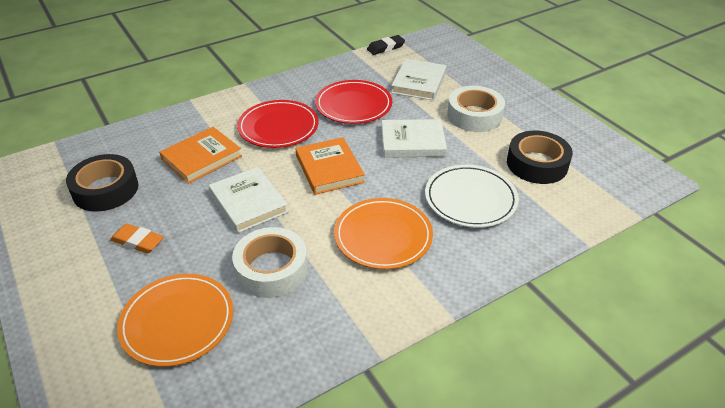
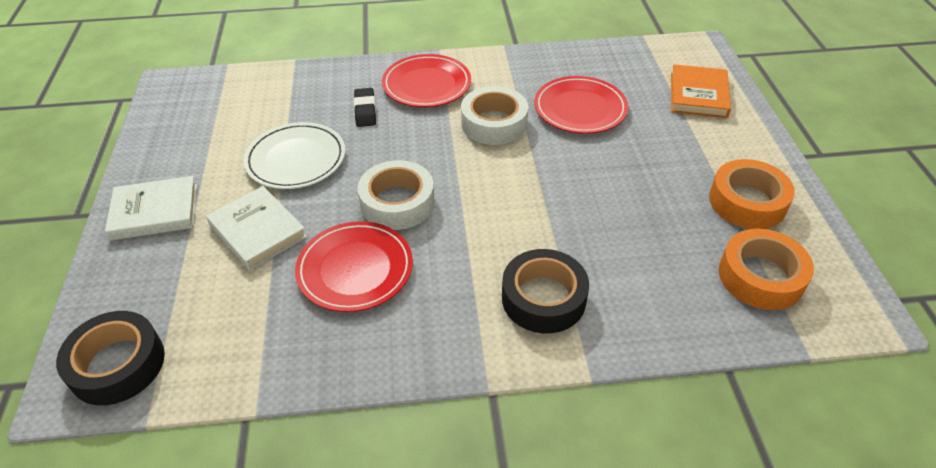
orange book: 2 -> 1
orange eraser: 1 -> 0
orange plate: 2 -> 0
orange tape: 0 -> 2
red plate: 2 -> 3
white book: 3 -> 2

